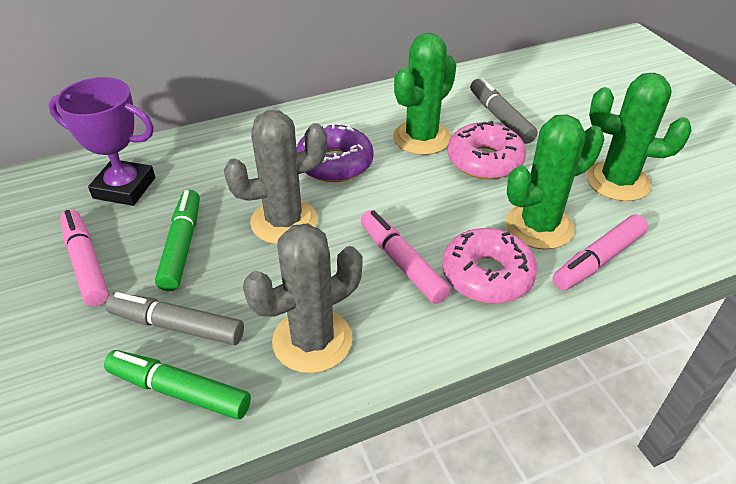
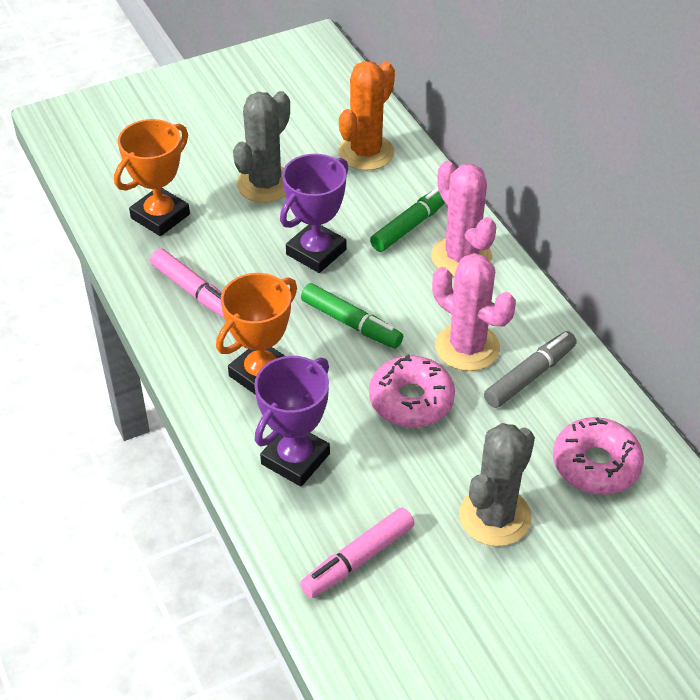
green cactus: 3 -> 0
grey marker: 2 -> 1
orange cactus: 0 -> 1
orange trophy: 0 -> 2
pink cactus: 0 -> 2
pink marker: 3 -> 2
purple donut: 1 -> 0
purple trophy: 1 -> 2

